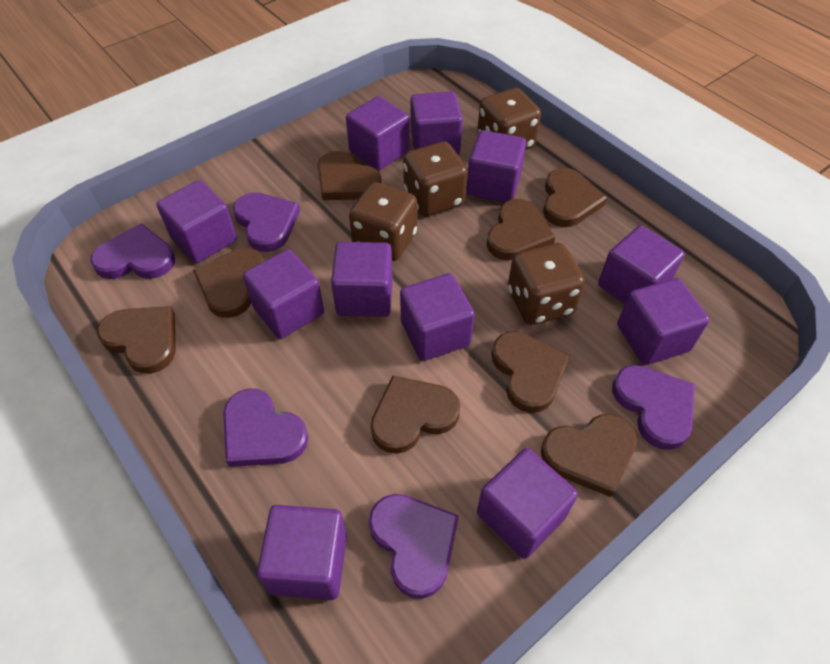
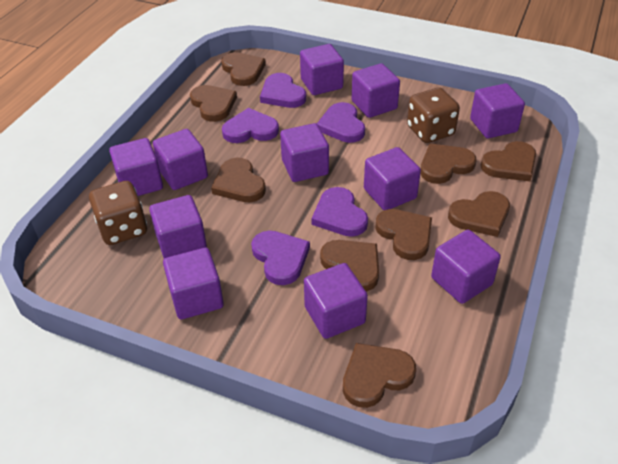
brown dice: 4 -> 2
brown heart: 8 -> 9

